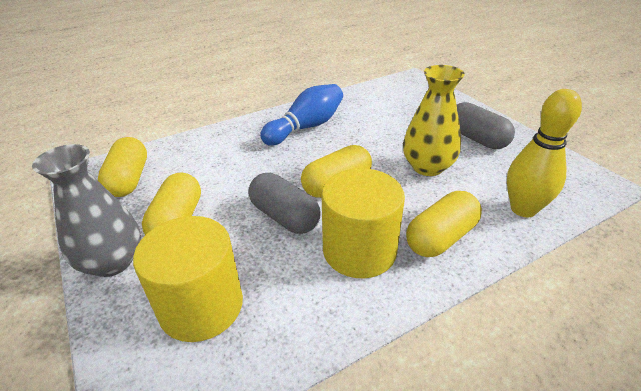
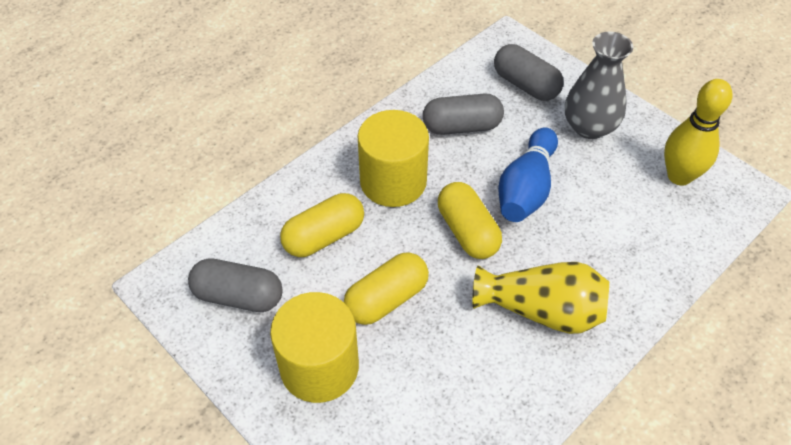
grey capsule: 2 -> 3
yellow capsule: 4 -> 3

